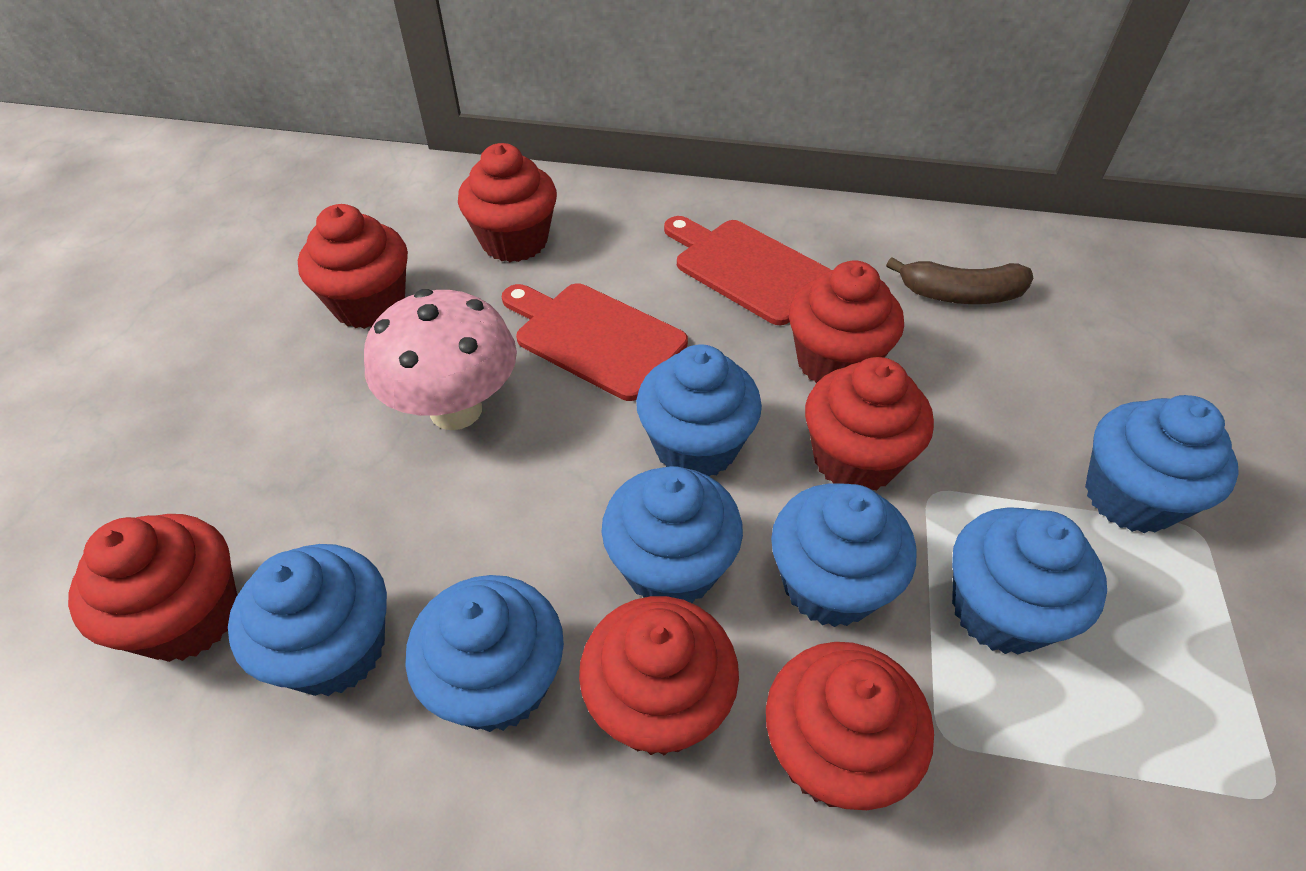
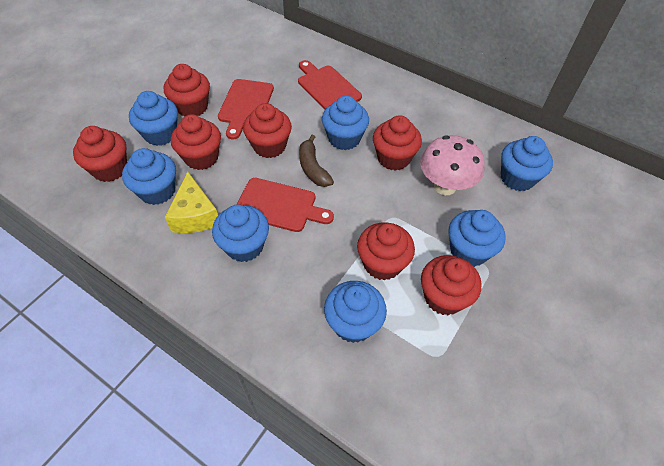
red cutting board: 2 -> 3
yellow cheese: 0 -> 1

